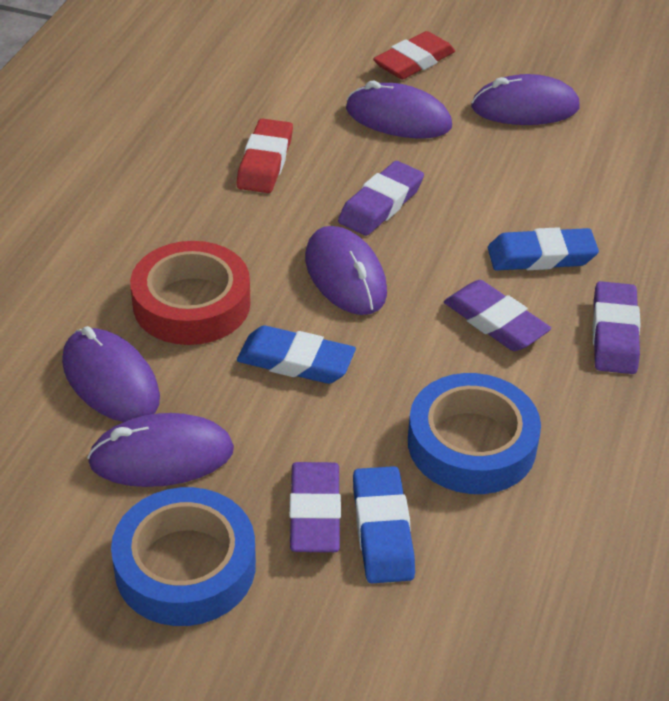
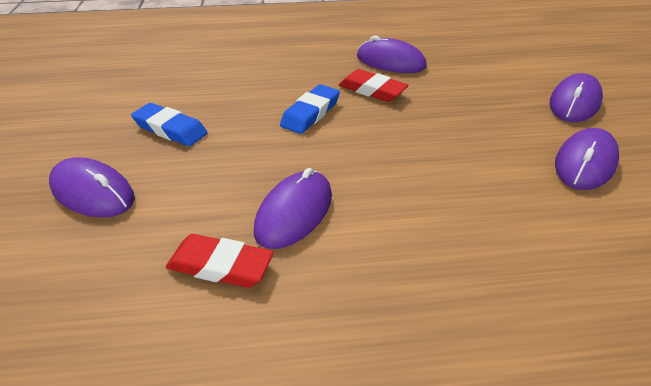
blue eraser: 3 -> 2
blue tape: 2 -> 0
purple eraser: 4 -> 0
red tape: 1 -> 0

